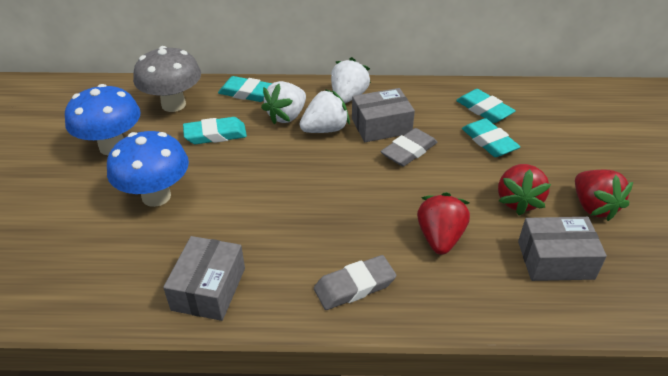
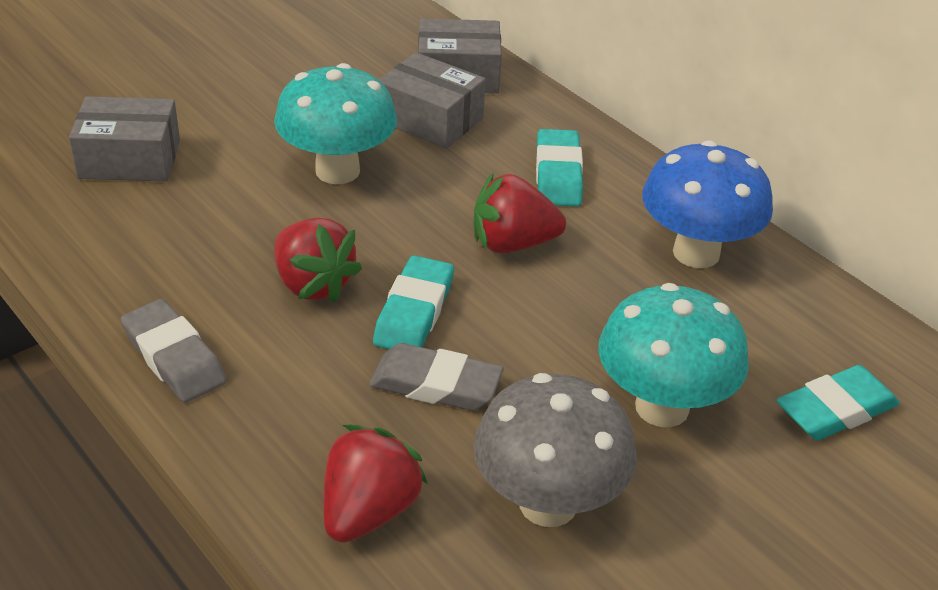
blue mushroom: 2 -> 1
turquoise eraser: 4 -> 3
turquoise mushroom: 0 -> 2
white strawberry: 3 -> 0

